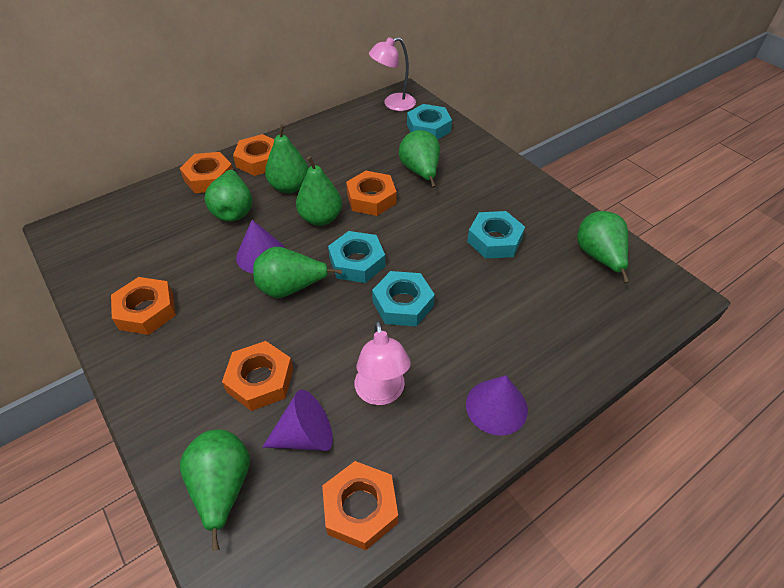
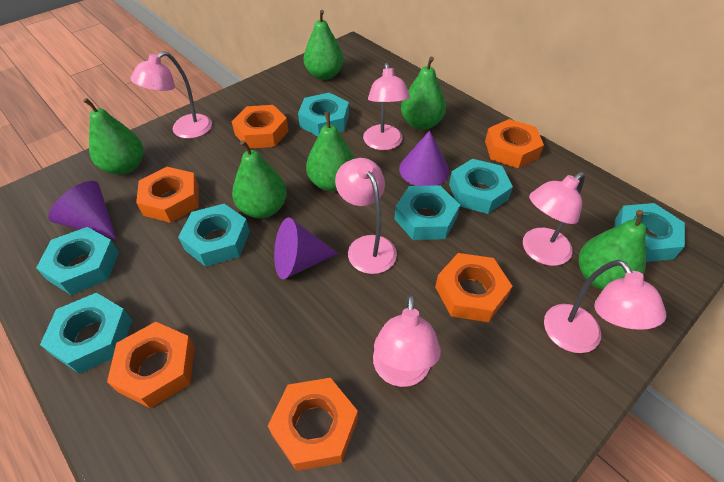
green pear: 7 -> 6
pink lamp: 2 -> 6
turquoise nut: 4 -> 7

